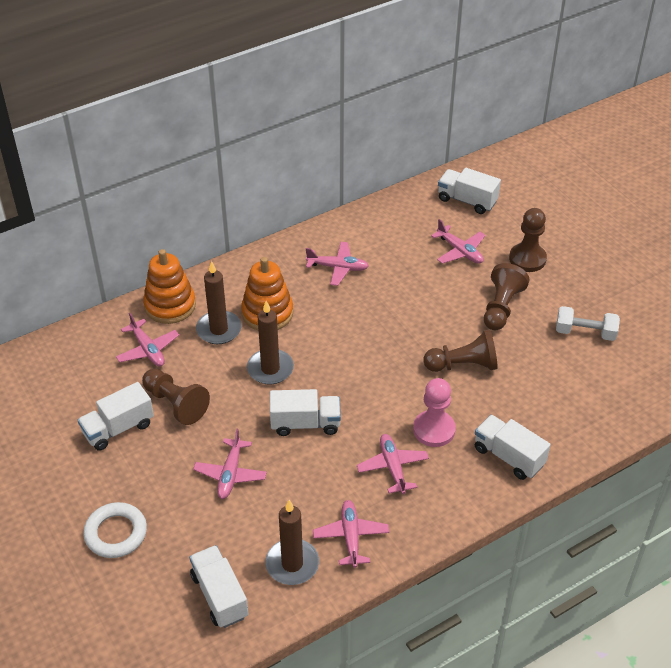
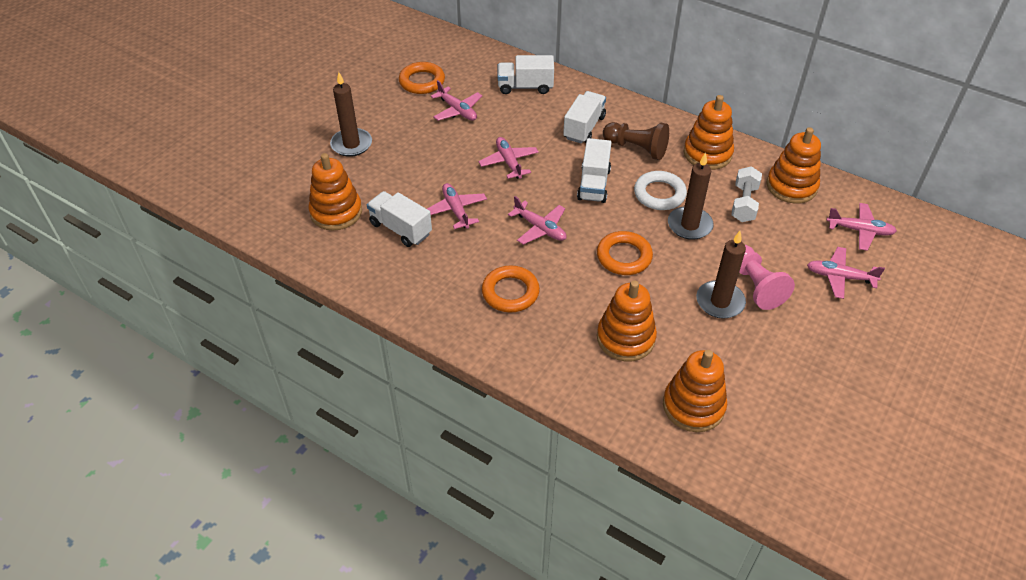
brown pawn: 4 -> 1
orange ring: 0 -> 3
orange stacking toy: 2 -> 5
white truck: 5 -> 4

